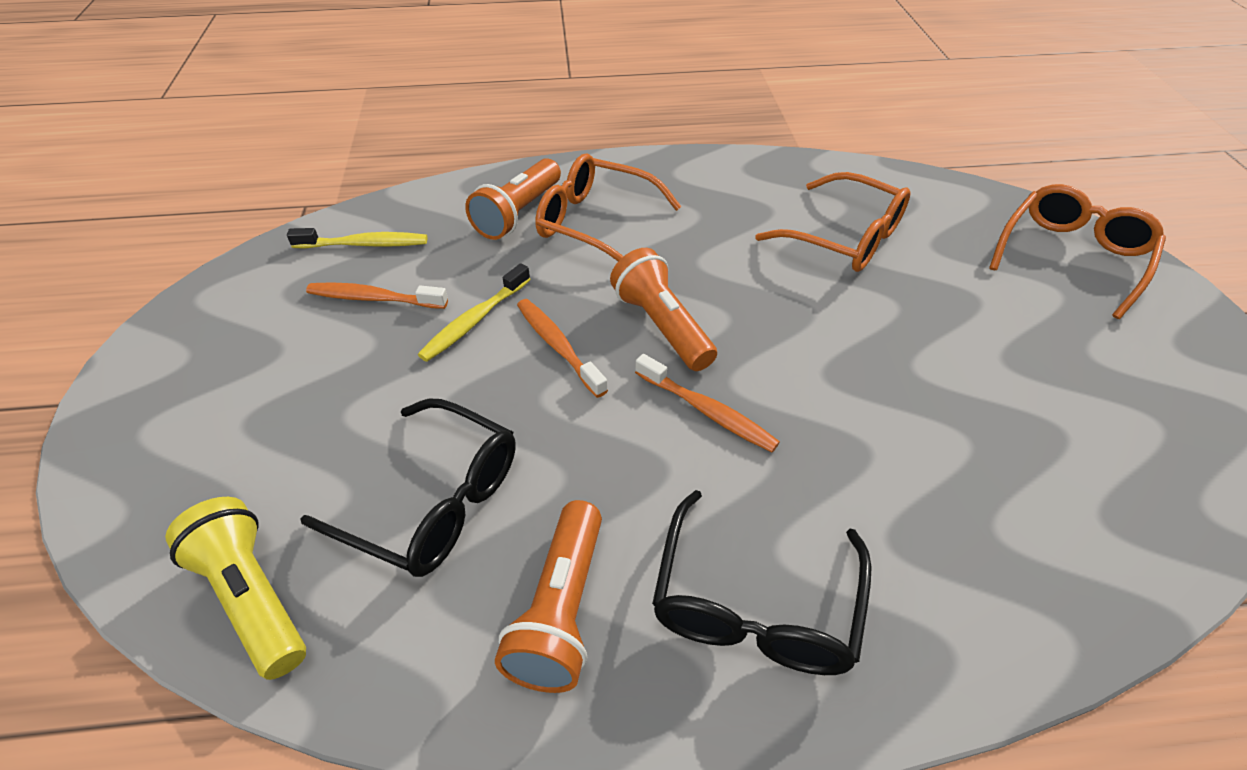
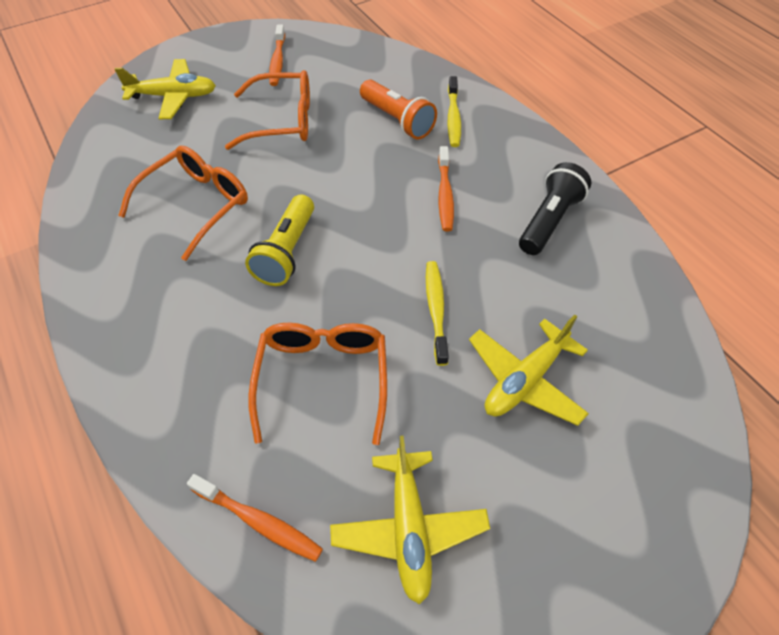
black flashlight: 0 -> 1
black glasses: 2 -> 0
orange flashlight: 3 -> 1
yellow plane: 0 -> 3

